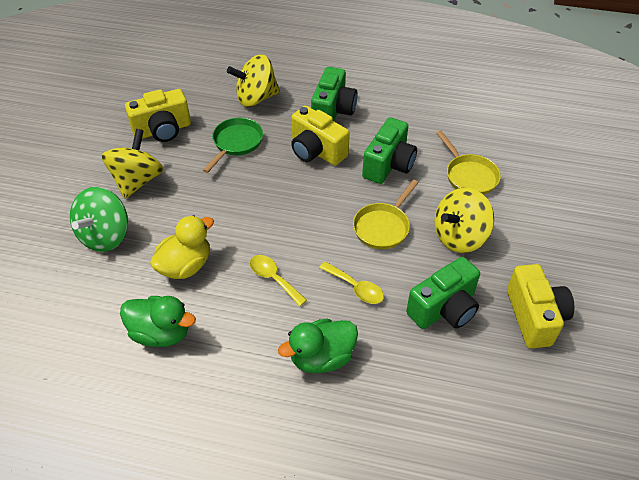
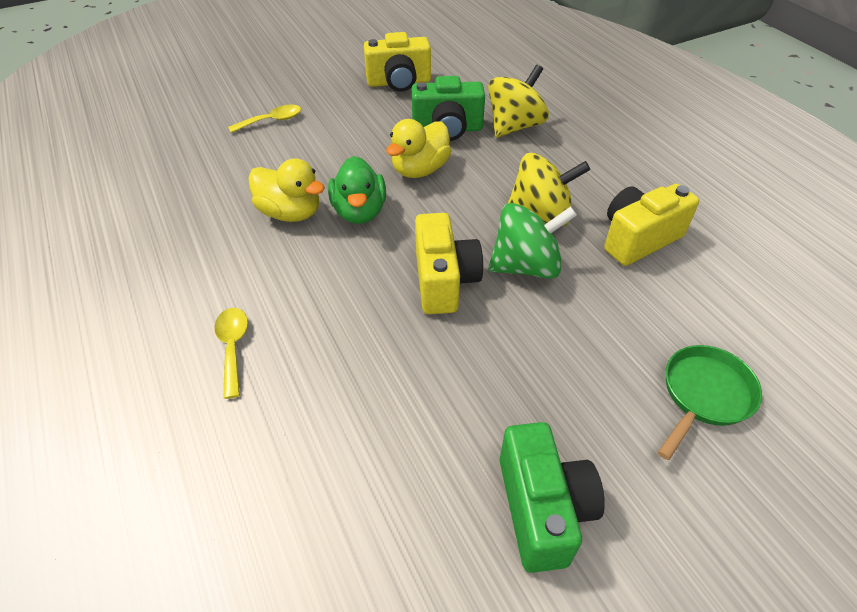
green camera: 3 -> 2
green duck: 2 -> 1
yellow duck: 1 -> 2
yellow pan: 2 -> 0
yellow spinning top: 3 -> 2

